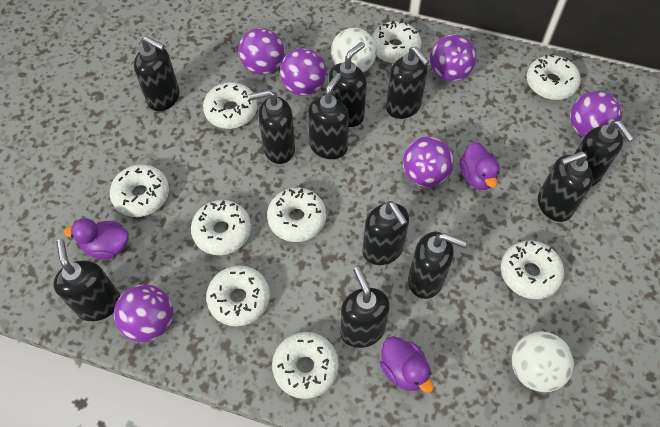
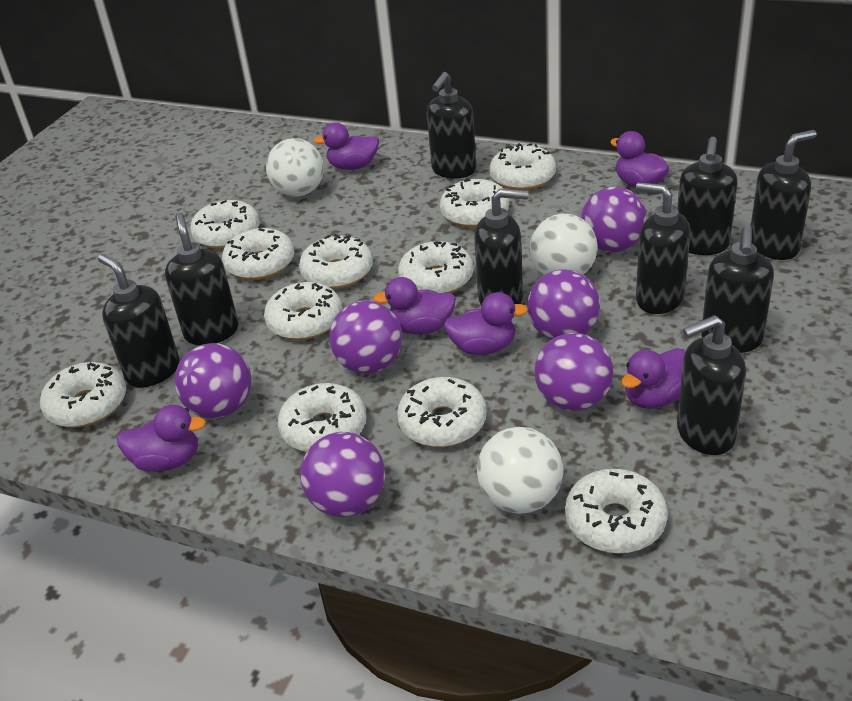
black soap dispenser: 11 -> 9
purple duck: 3 -> 6
white ball: 2 -> 3
white donut: 9 -> 11

